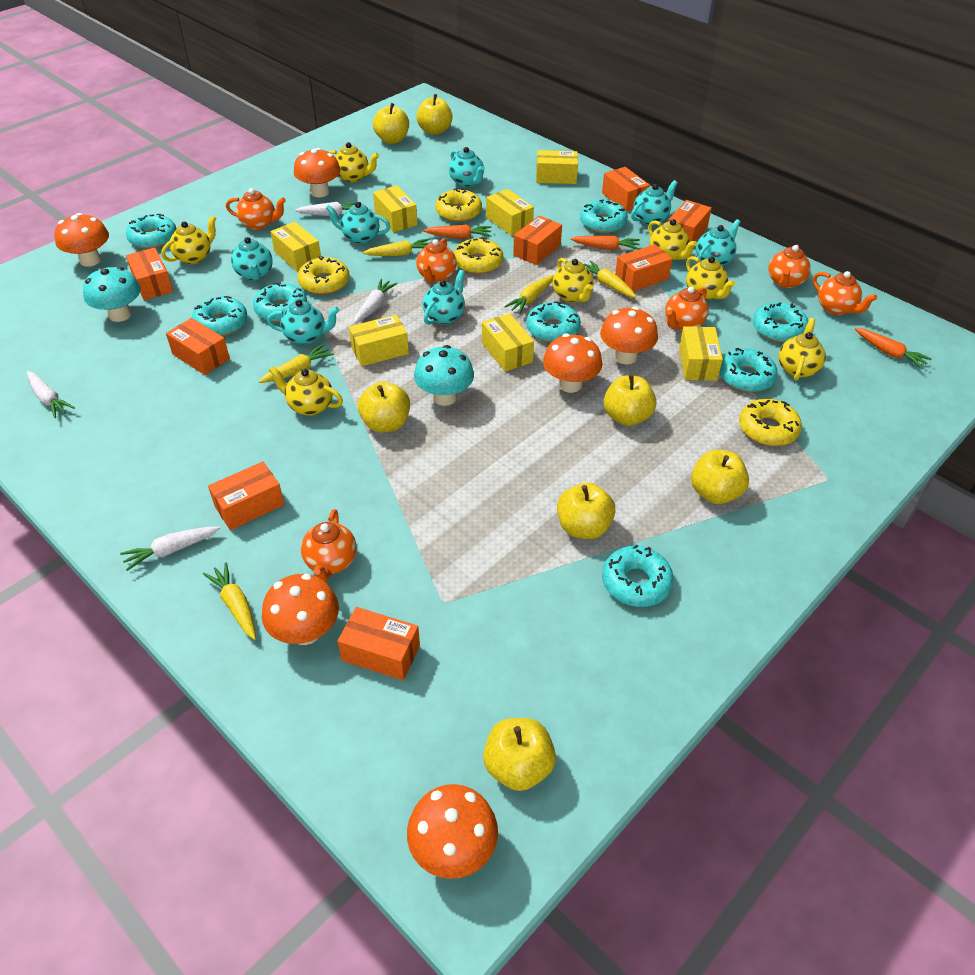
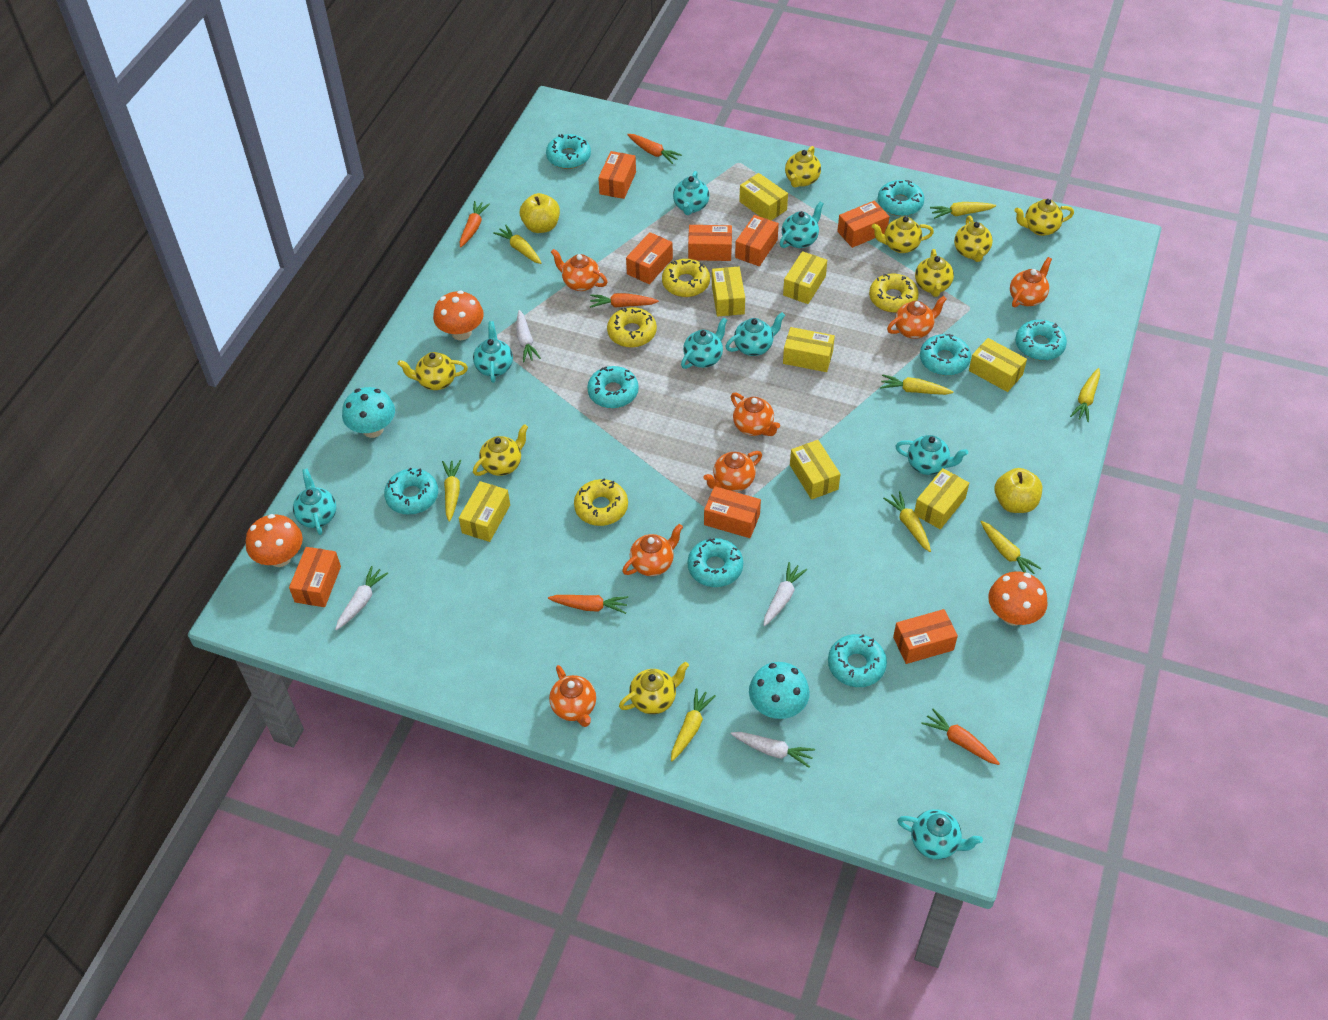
orange carrot: 3 -> 5
orange mushroom: 6 -> 3
orange teapot: 6 -> 7
turquoise teapot: 7 -> 8
yellow apple: 7 -> 2
yellow box: 7 -> 8
yellow carrot: 5 -> 8
yellow teapot: 7 -> 8

